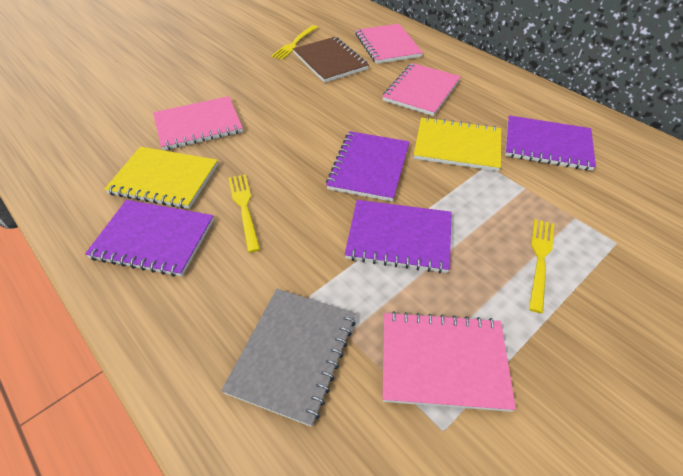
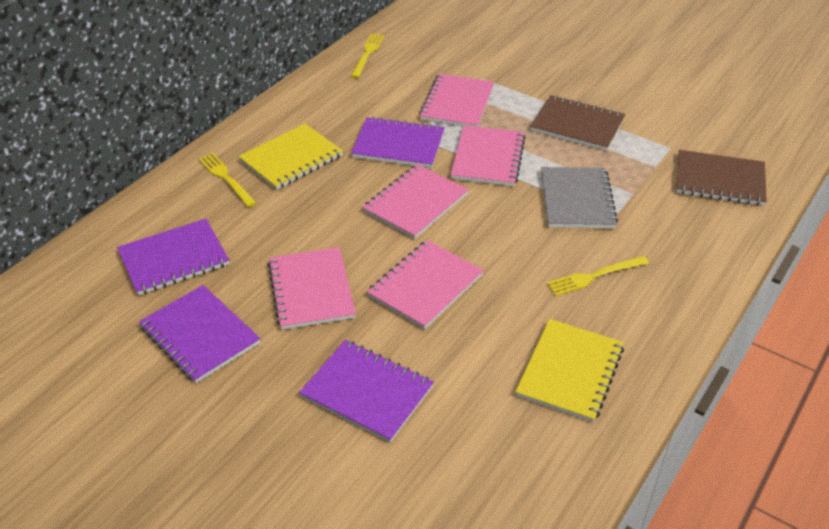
brown notebook: 1 -> 2
pink notebook: 4 -> 5

